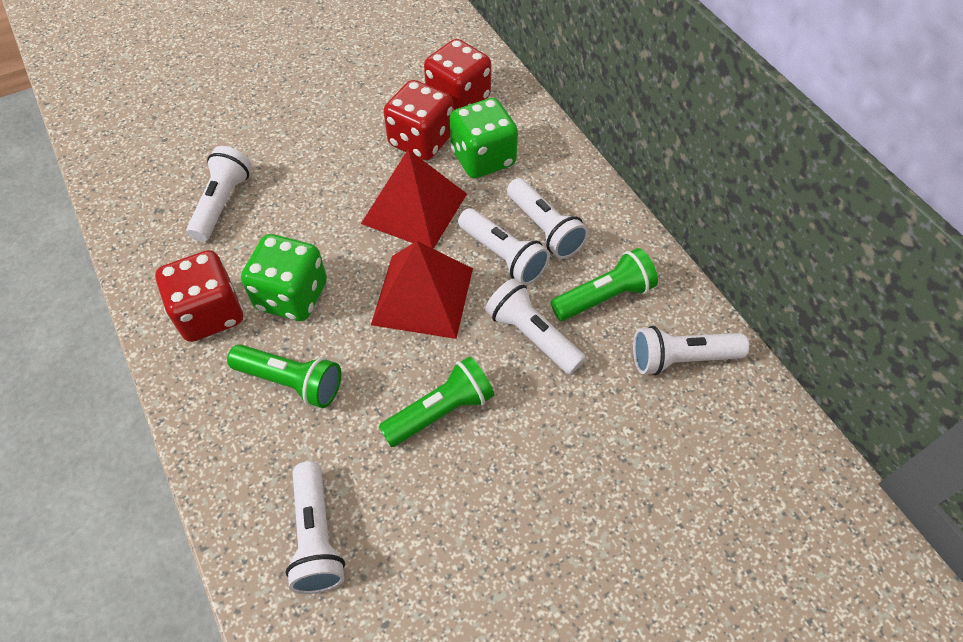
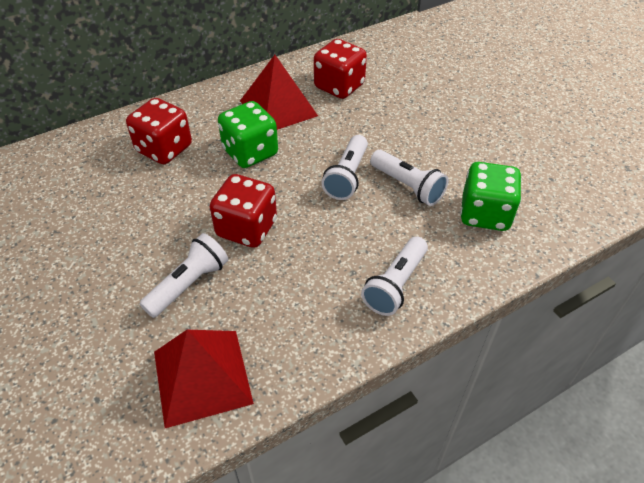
green flashlight: 3 -> 0
white flashlight: 6 -> 4

